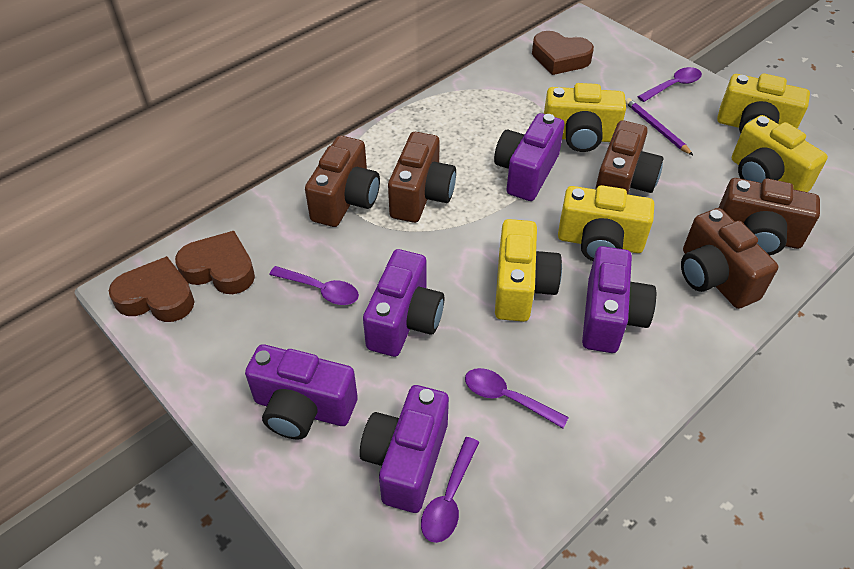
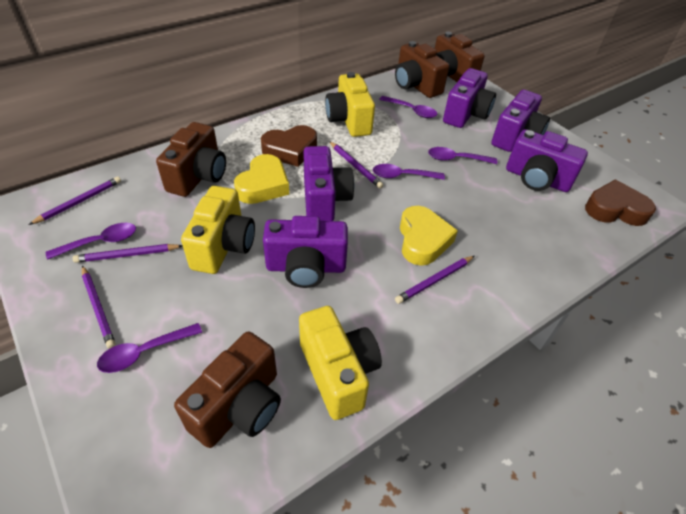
brown camera: 5 -> 4
brown heart: 3 -> 2
purple pencil: 1 -> 5
purple spoon: 4 -> 5
yellow camera: 5 -> 3
yellow heart: 0 -> 2

